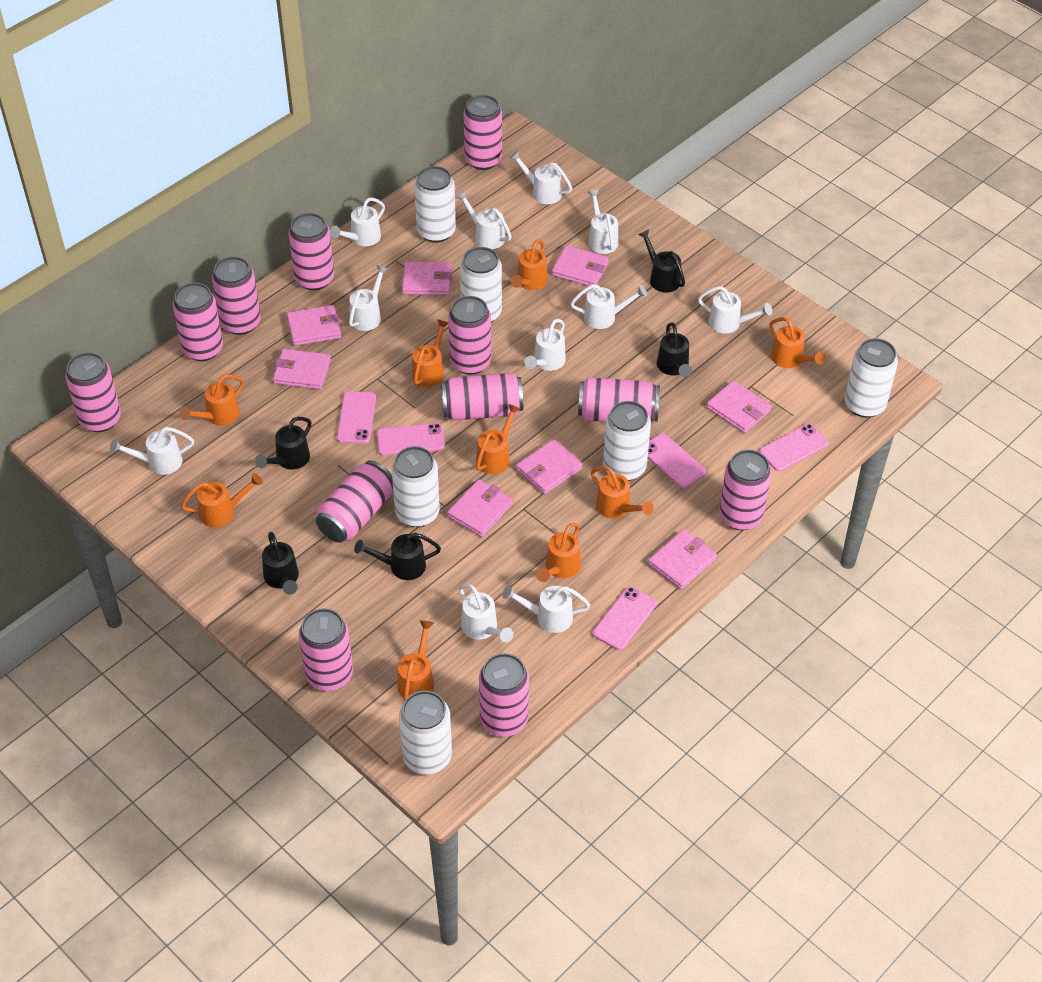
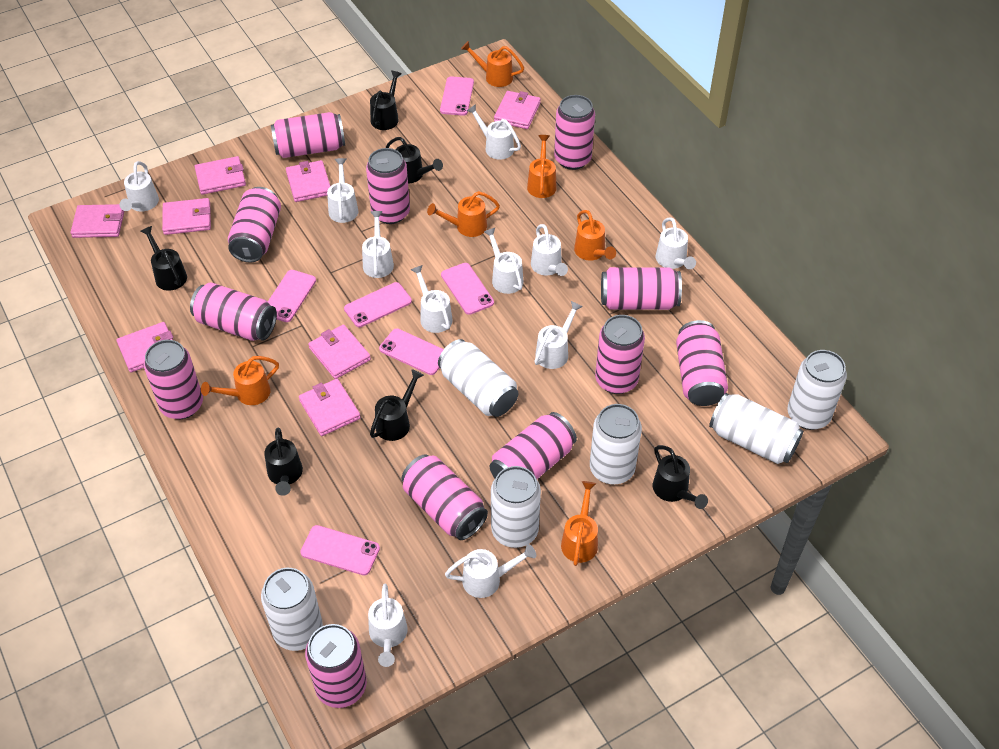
black watering can: 5 -> 6
orange watering can: 9 -> 6
pink phone: 5 -> 6

